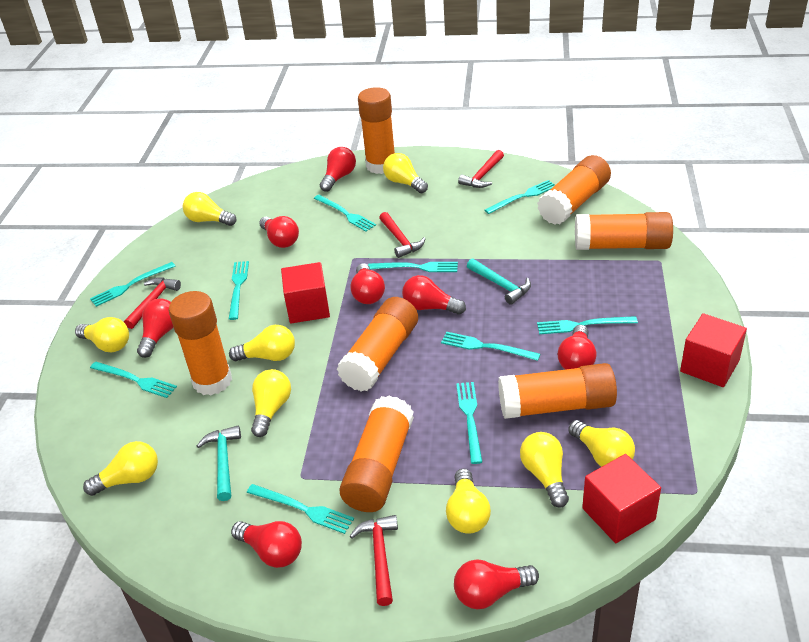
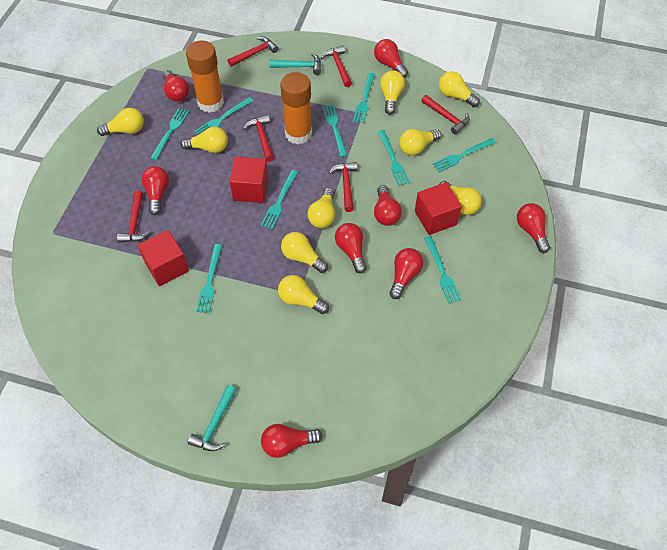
orange glue stick: 7 -> 2
red hammer: 4 -> 6
turquoise fork: 10 -> 9

